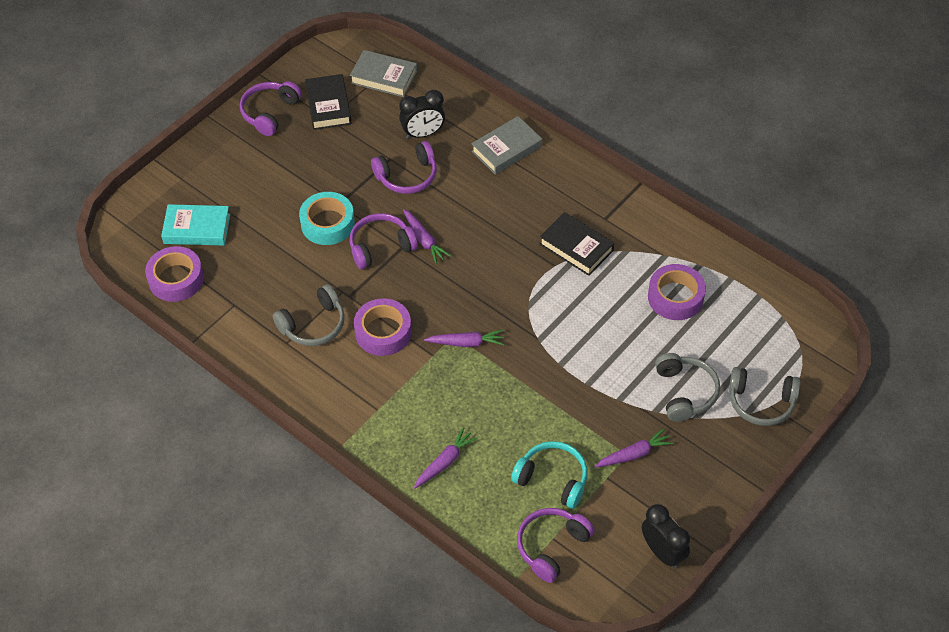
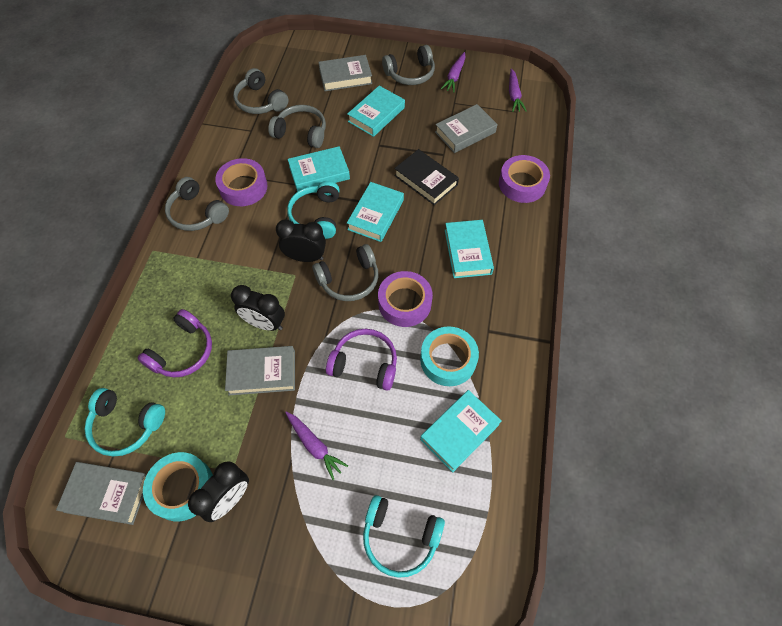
black book: 2 -> 1
black clock: 2 -> 3
grey book: 2 -> 4
grey headphones: 3 -> 5
purple carrot: 4 -> 3
purple headphones: 4 -> 2
turquoise book: 1 -> 5
turquoise headphones: 1 -> 3
turquoise tape: 1 -> 2

